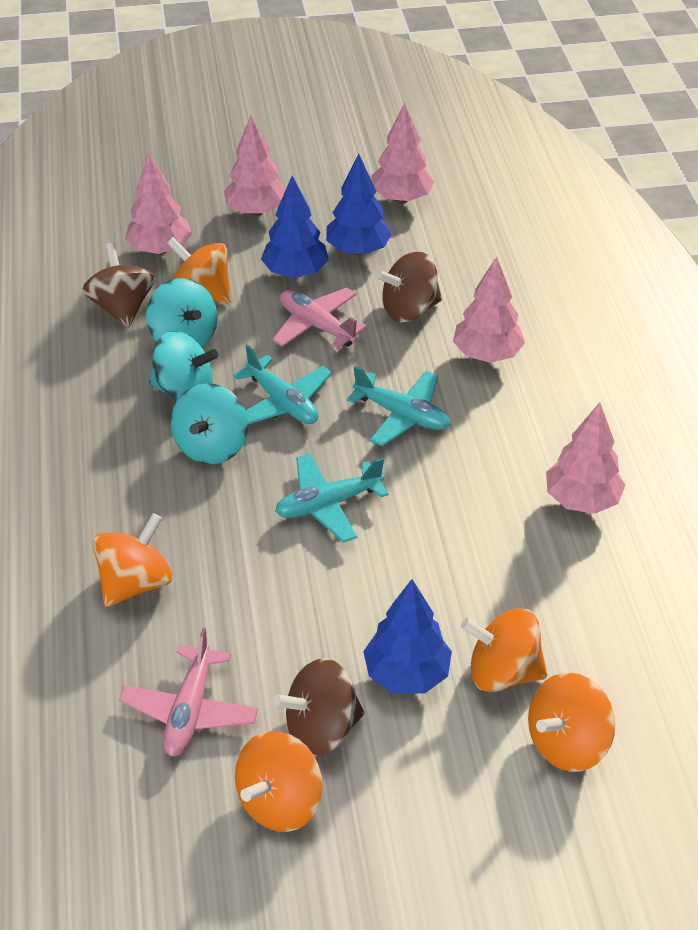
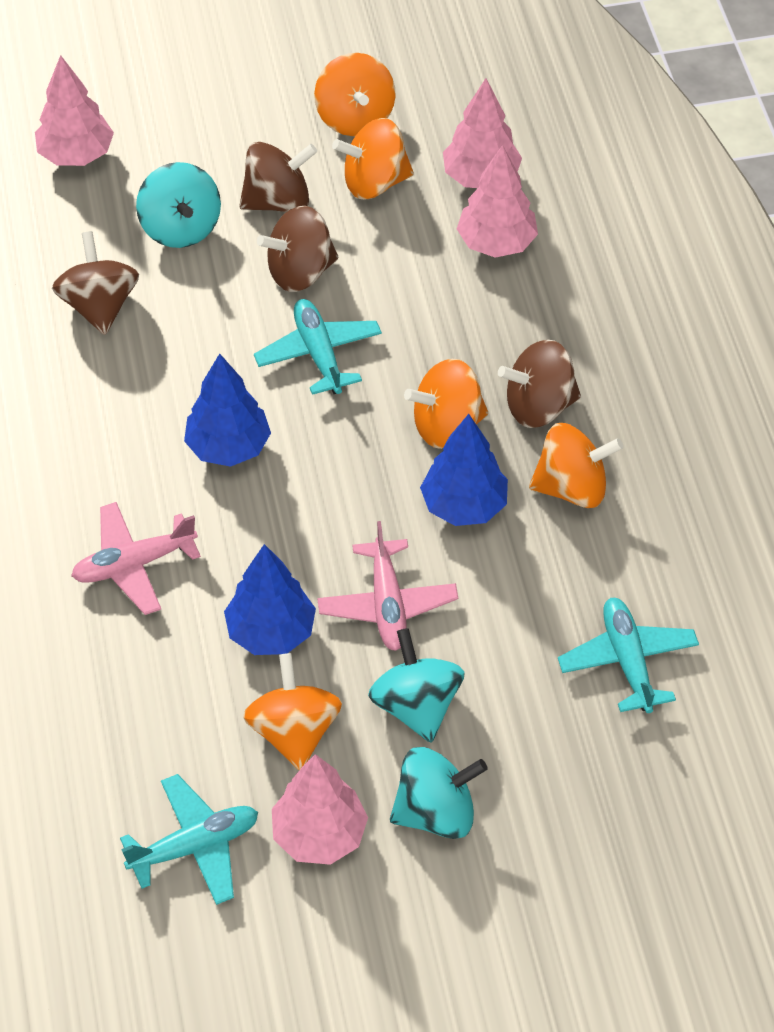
brown spinning top: 3 -> 4
pink tree: 5 -> 4

